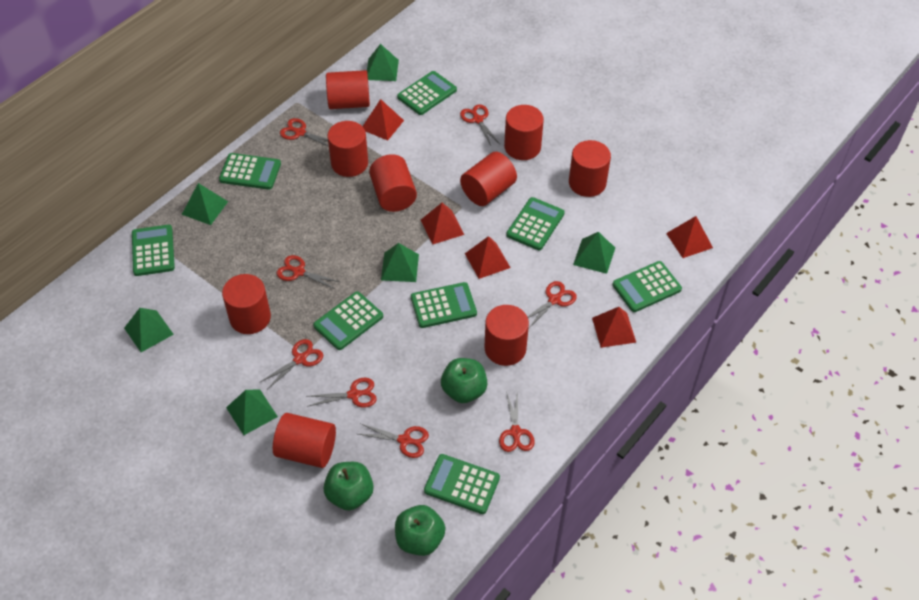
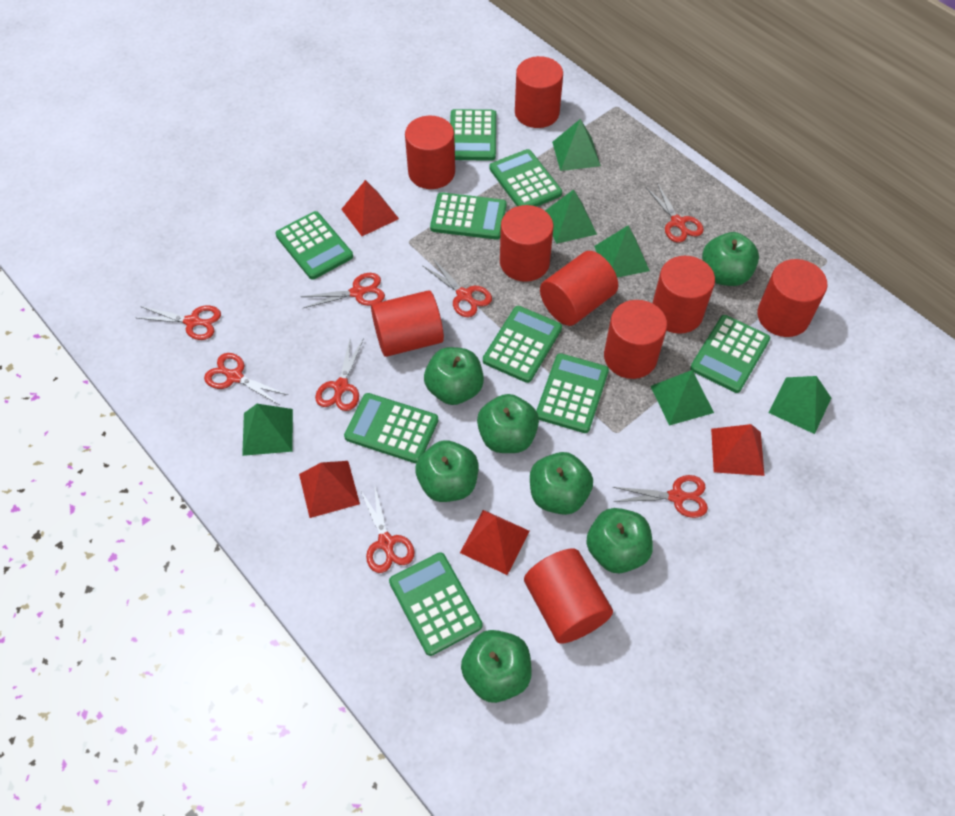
green apple: 3 -> 7
green calculator: 8 -> 9
red pyramid: 5 -> 4

